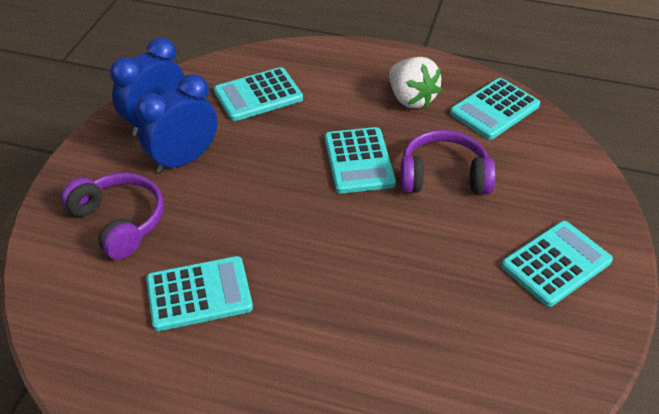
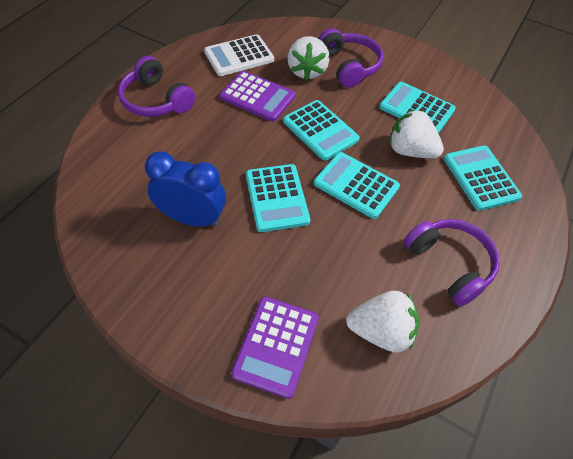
blue clock: 2 -> 1
purple calculator: 0 -> 2
purple headphones: 2 -> 3
white calculator: 0 -> 1
white strawberry: 1 -> 3

